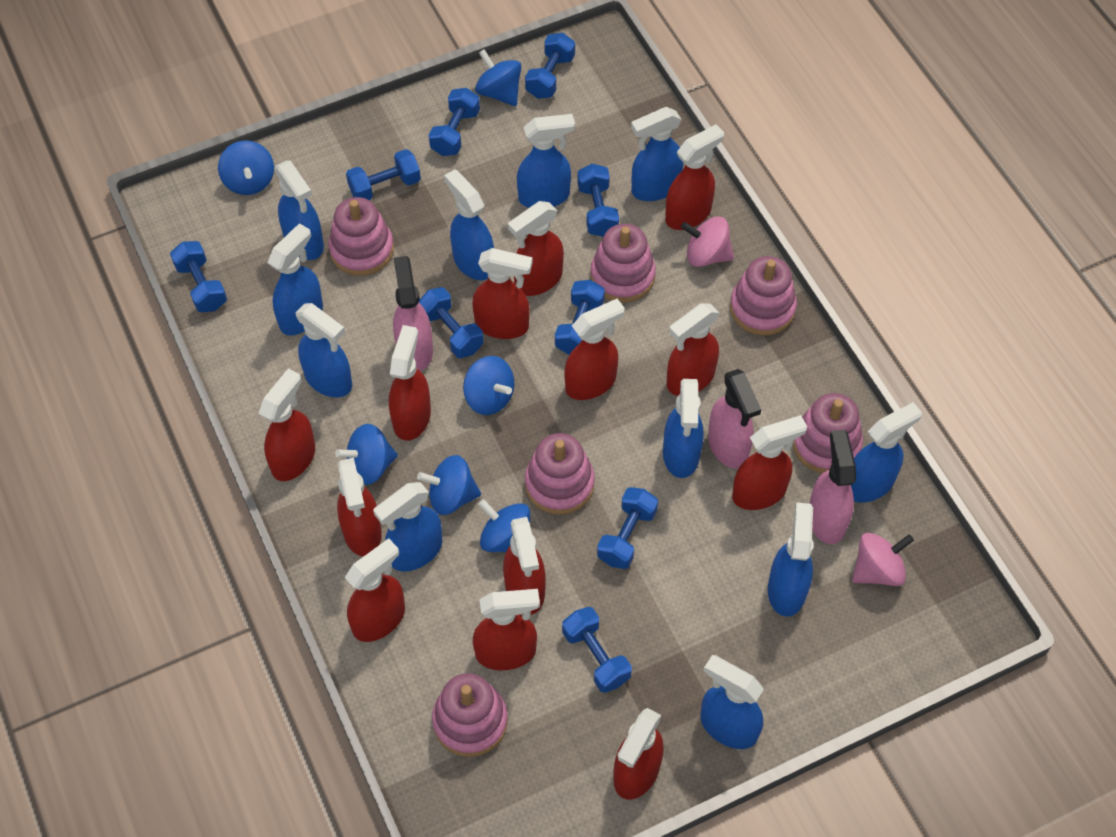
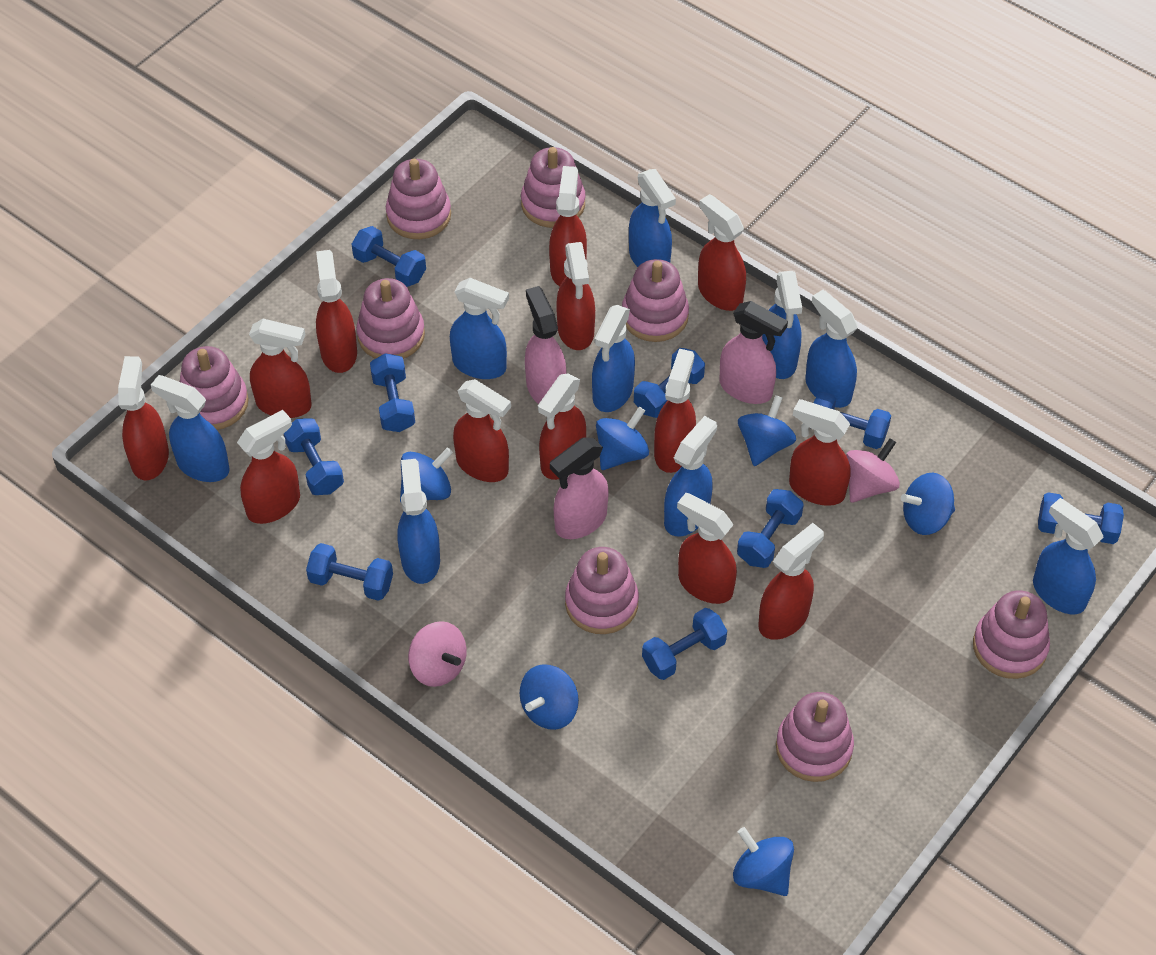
blue spray bottle: 11 -> 9
pink stacking toy: 6 -> 8

